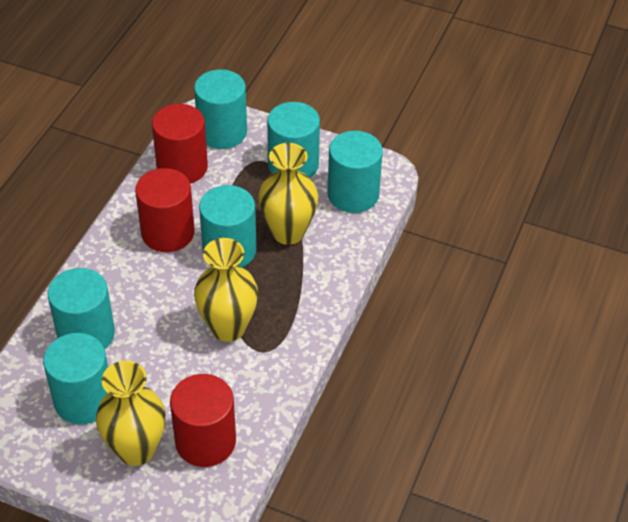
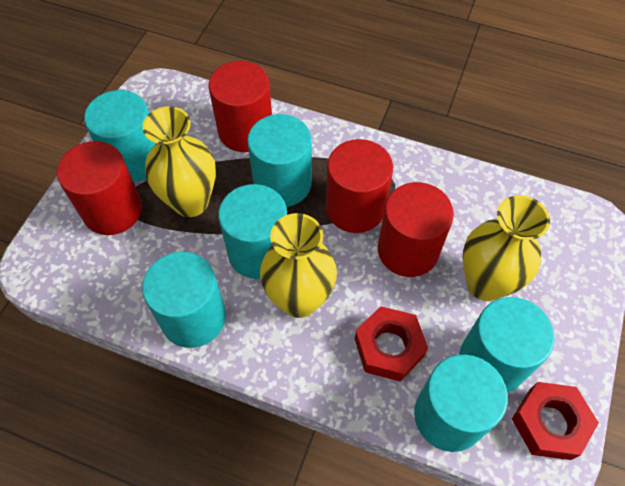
red cylinder: 3 -> 4
red nut: 0 -> 2

